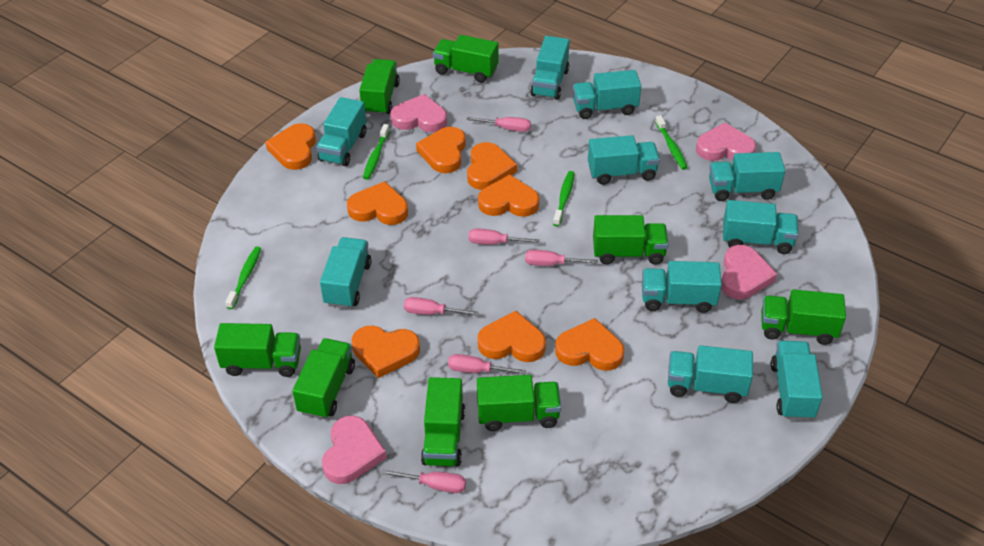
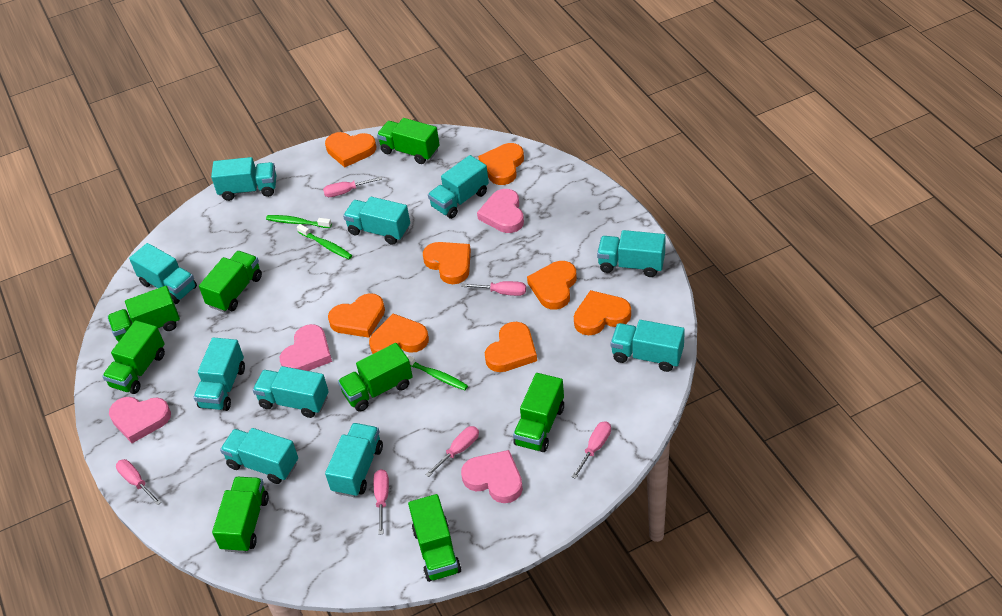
green toothbrush: 4 -> 3

